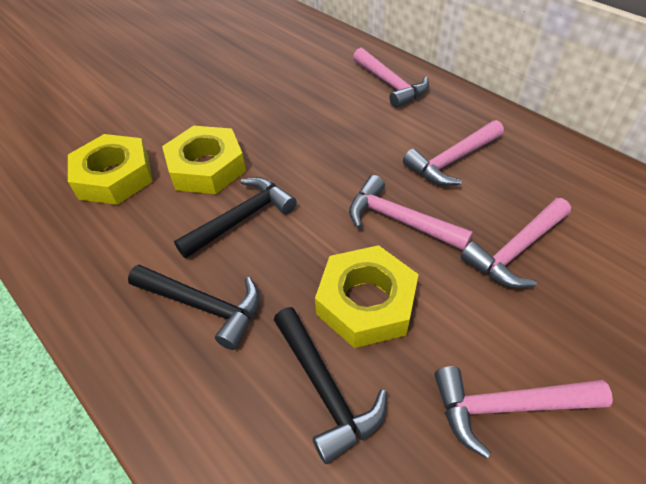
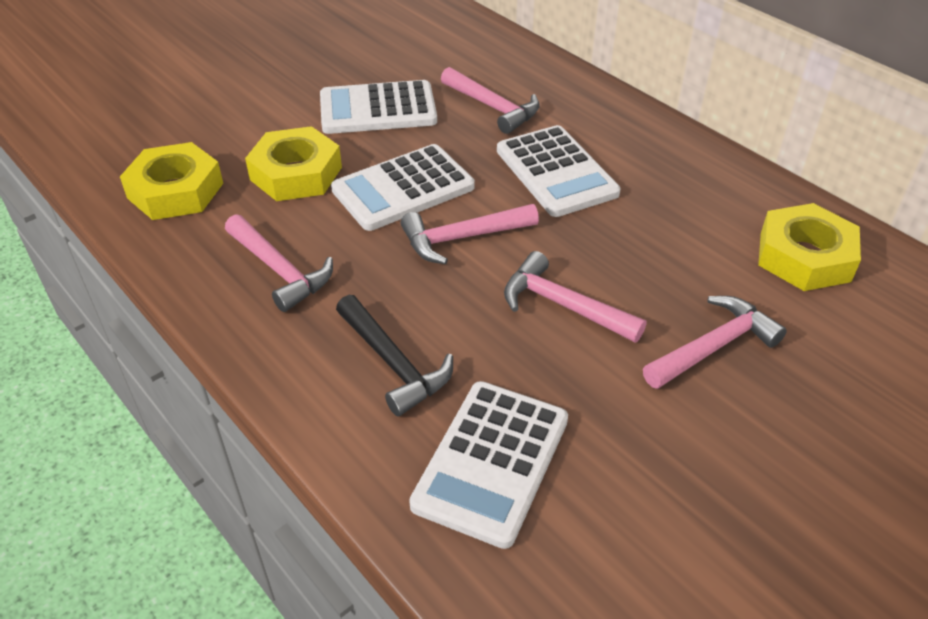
black hammer: 3 -> 1
white calculator: 0 -> 4

